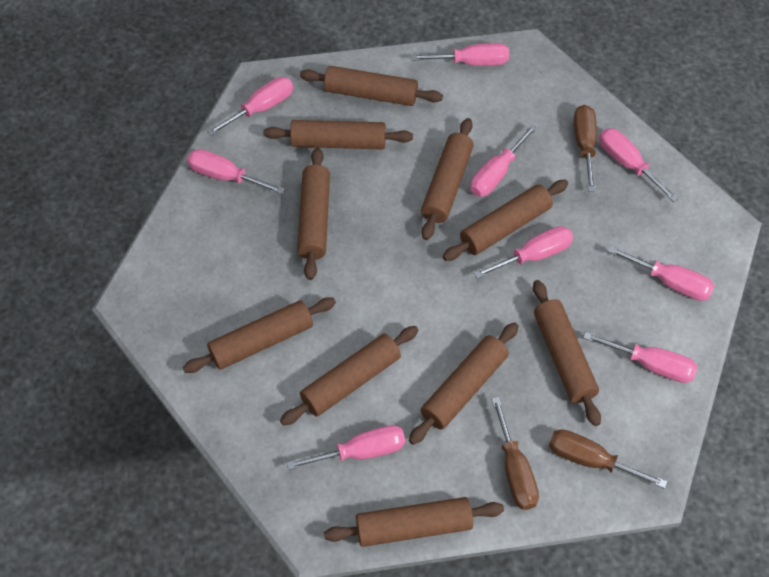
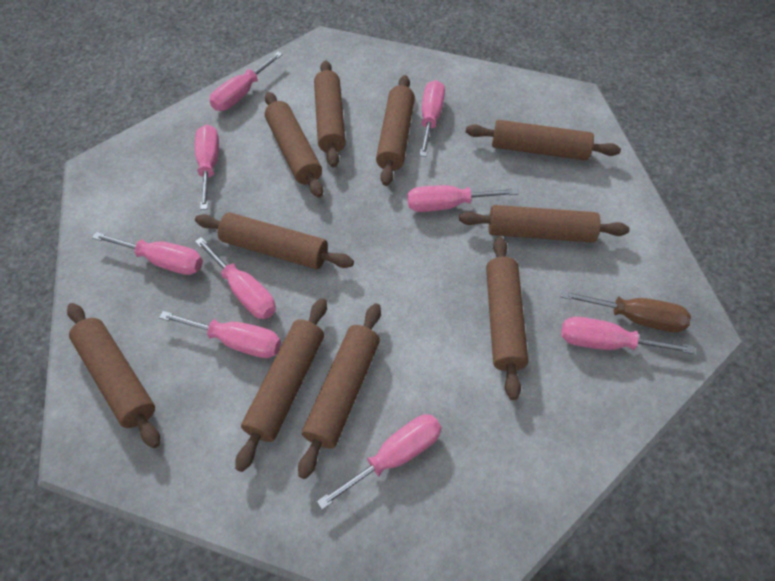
brown screwdriver: 3 -> 1

